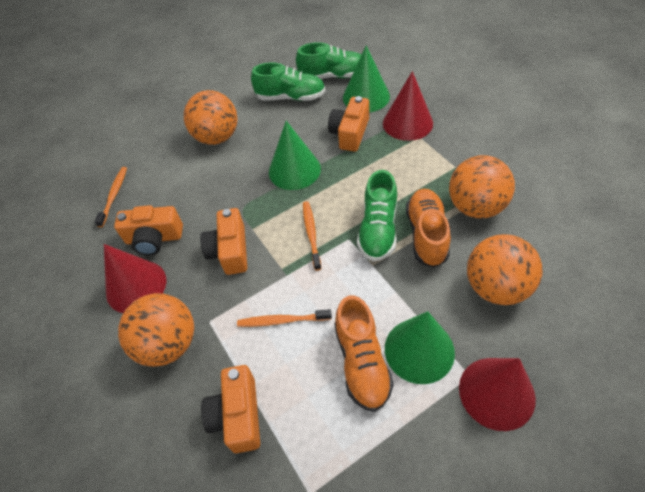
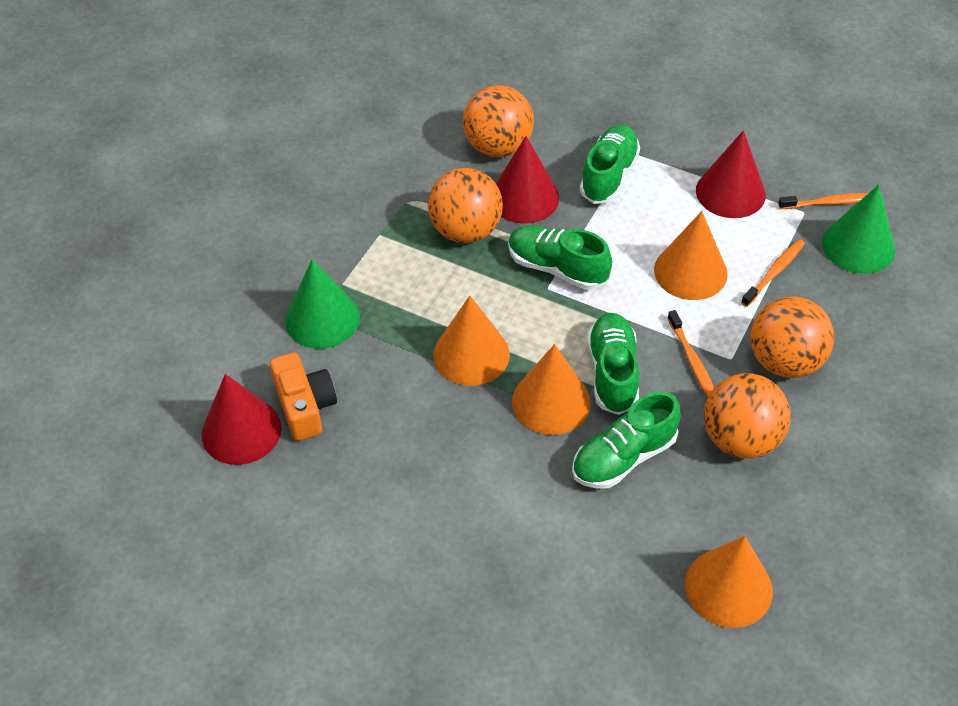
green cone: 3 -> 2
green shoe: 3 -> 4
orange camera: 4 -> 1
orange cone: 0 -> 4
orange shoe: 2 -> 0

